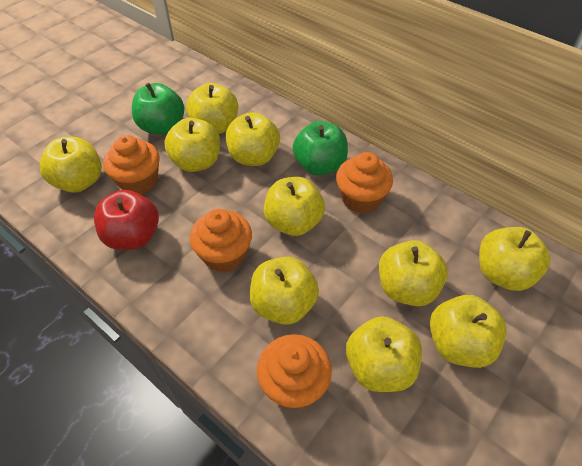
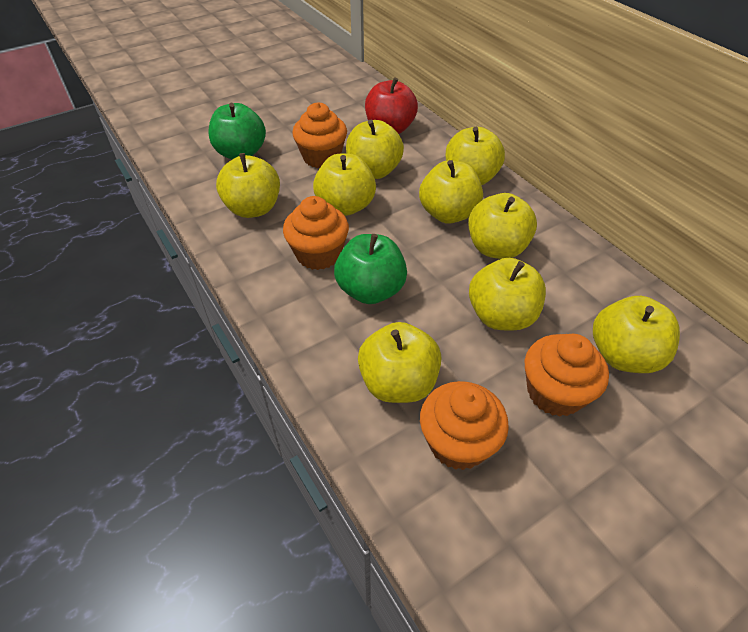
yellow apple: 10 -> 9

